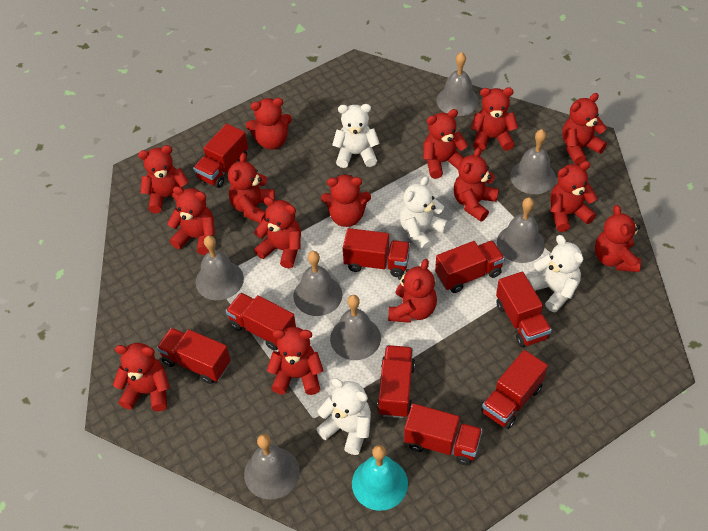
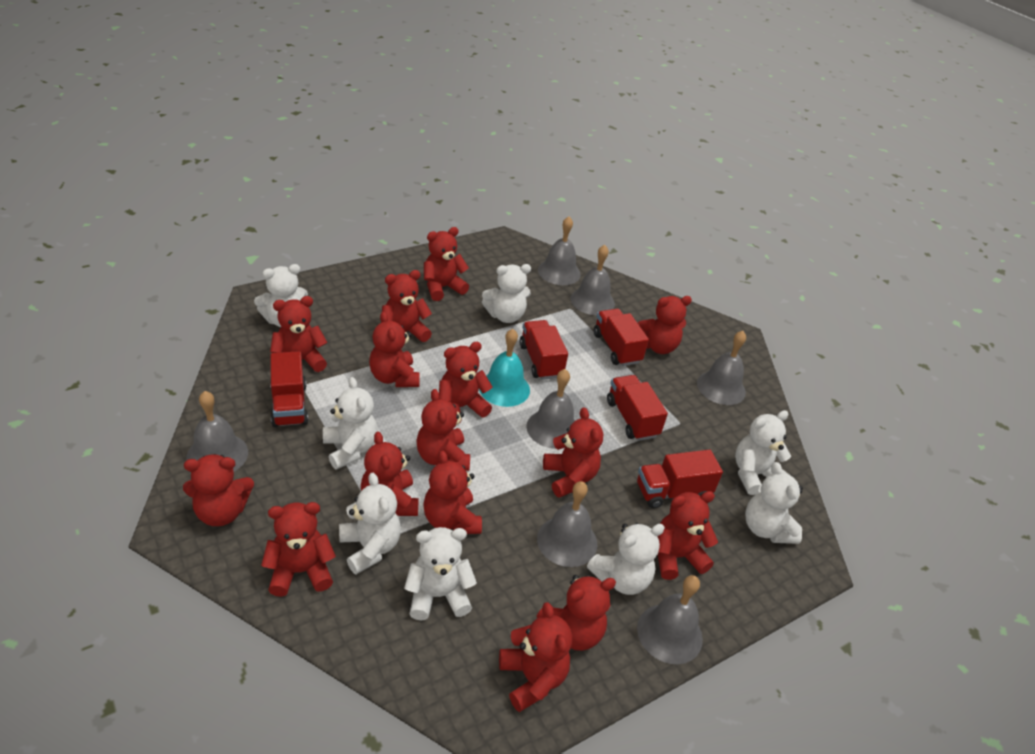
red truck: 9 -> 5
white teddy bear: 4 -> 8

